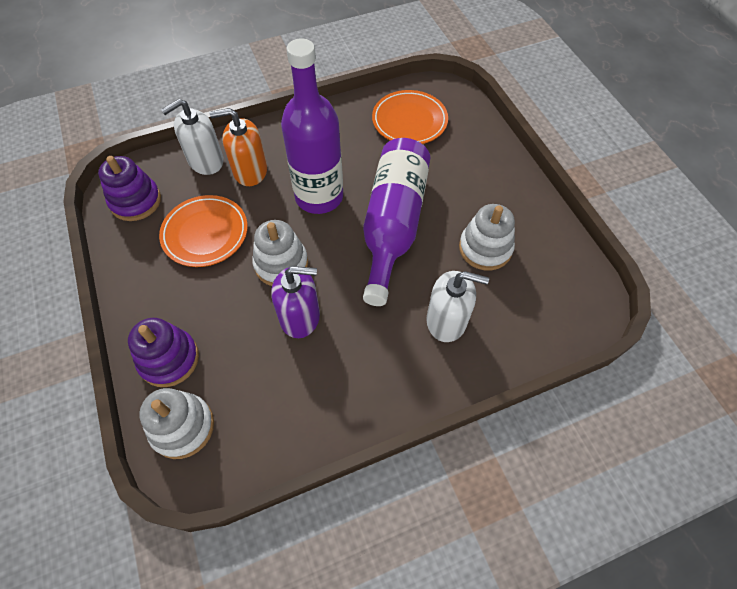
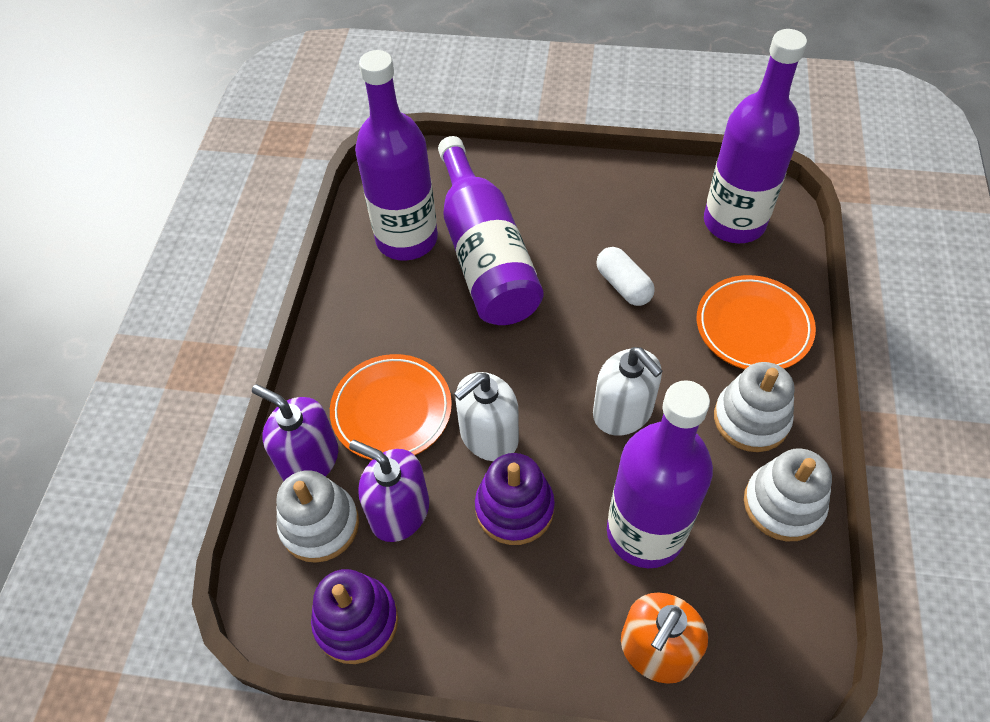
purple bottle: 2 -> 4
purple soap dispenser: 1 -> 2
white capsule: 0 -> 1

